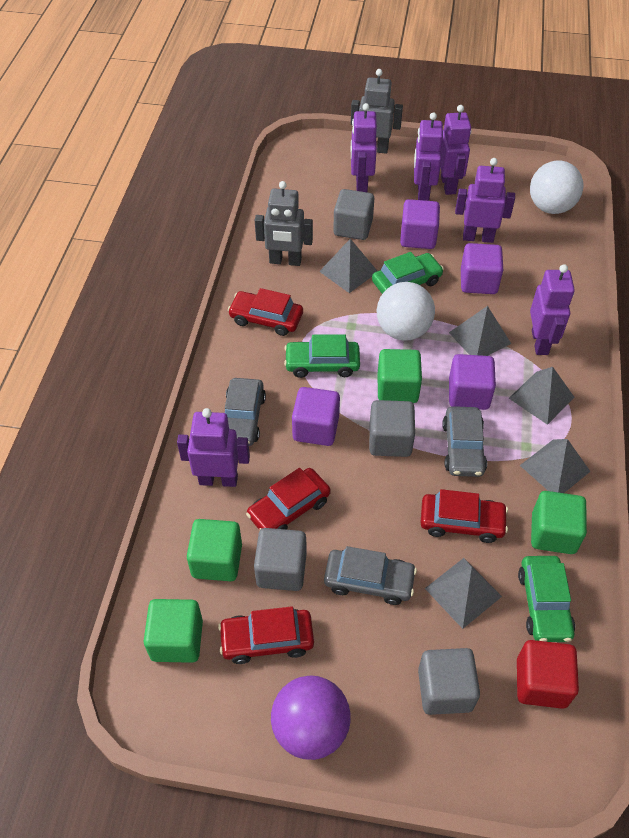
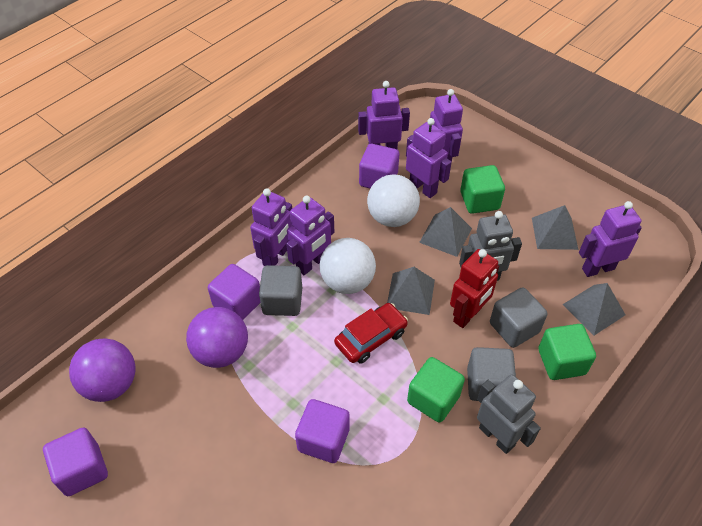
green car: 3 -> 0
green cube: 4 -> 3
grey car: 3 -> 0
grey cube: 4 -> 3
grey pyramid: 5 -> 4
purple ball: 1 -> 2
red car: 4 -> 1
red cube: 1 -> 0
red robot: 0 -> 1

